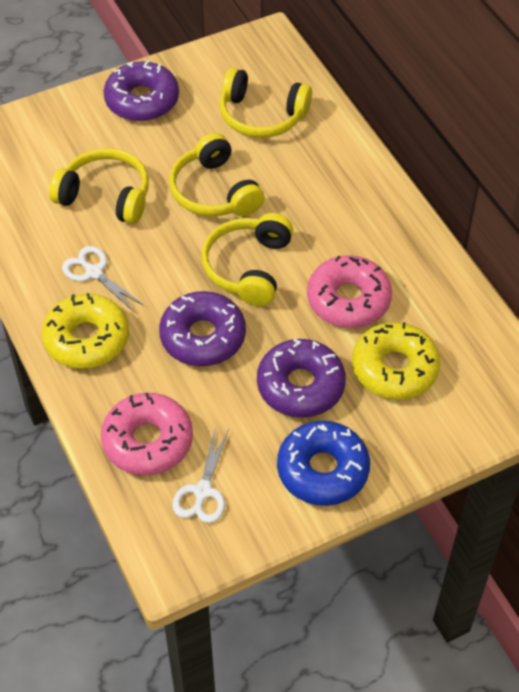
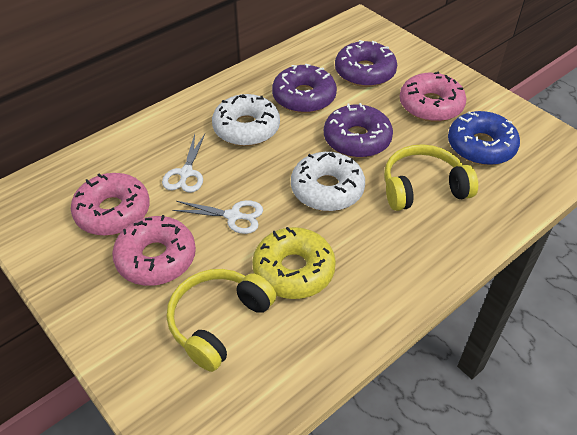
pink donut: 2 -> 3
white donut: 0 -> 2
yellow donut: 2 -> 1
yellow headphones: 4 -> 2

